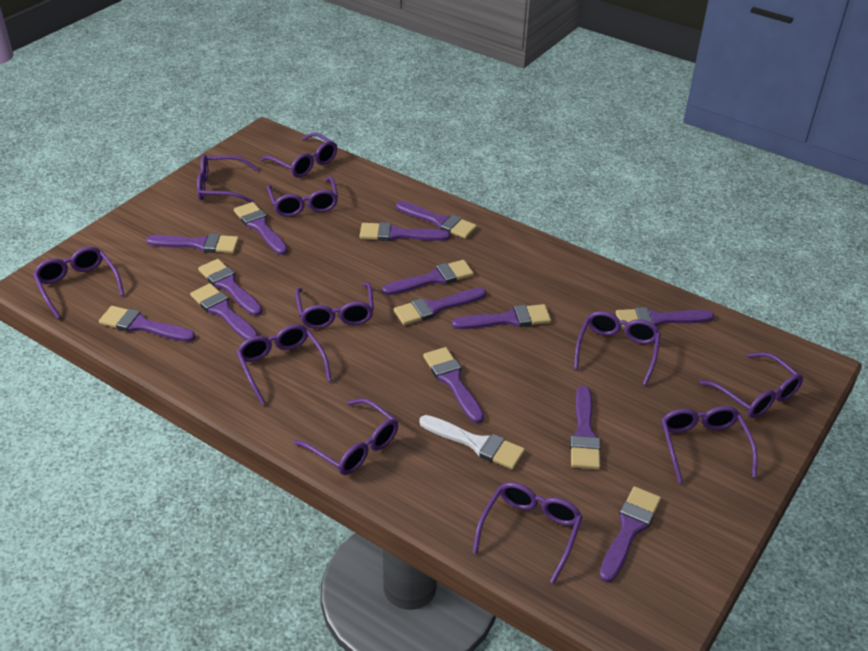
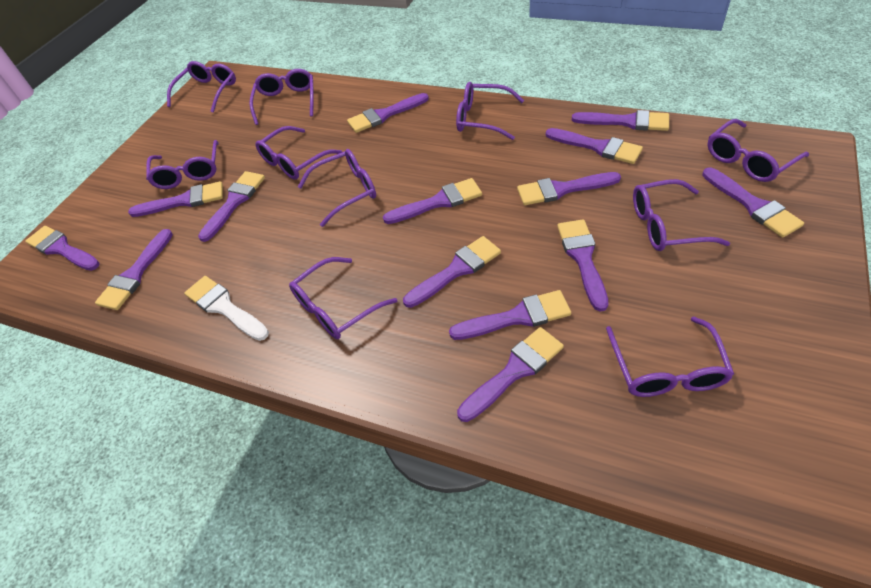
purple glasses: 11 -> 10

